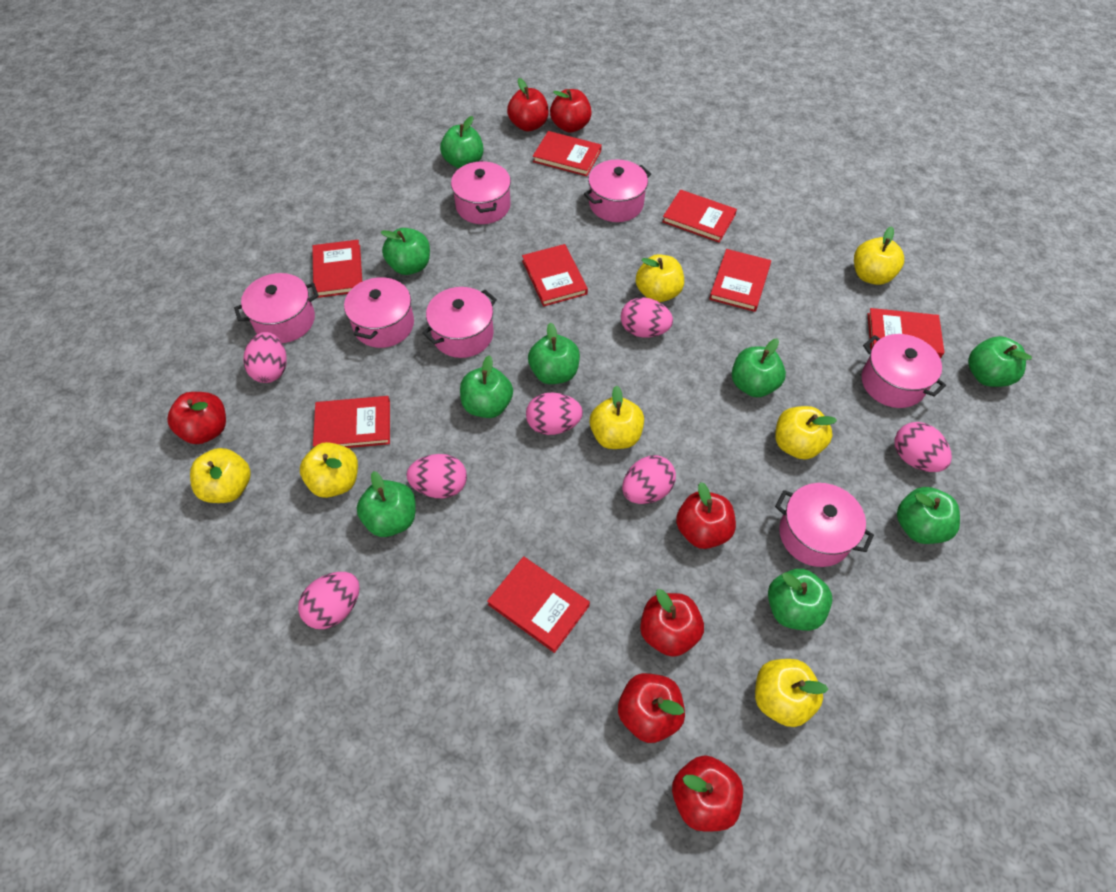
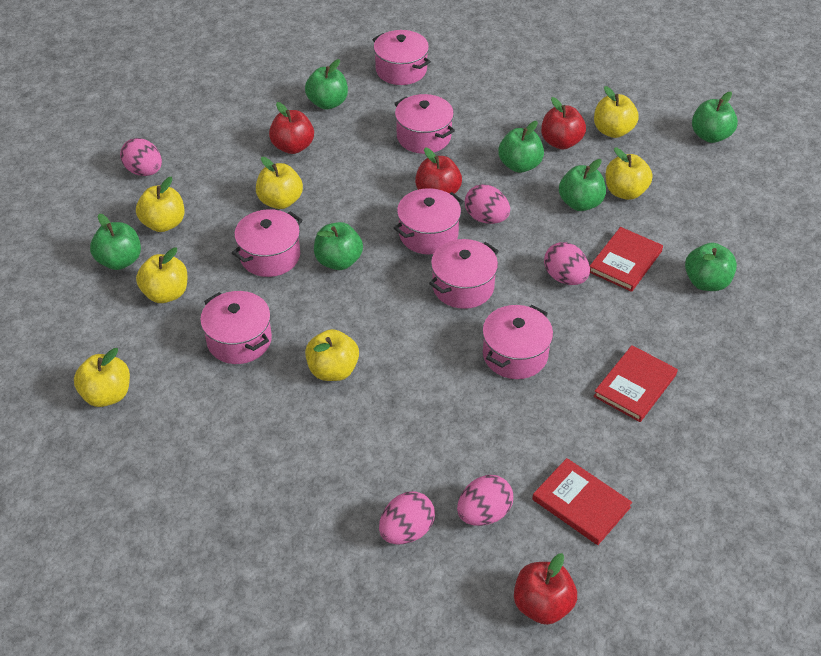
green apple: 9 -> 7
pink egg: 7 -> 5
red apple: 7 -> 4
red book: 8 -> 3

